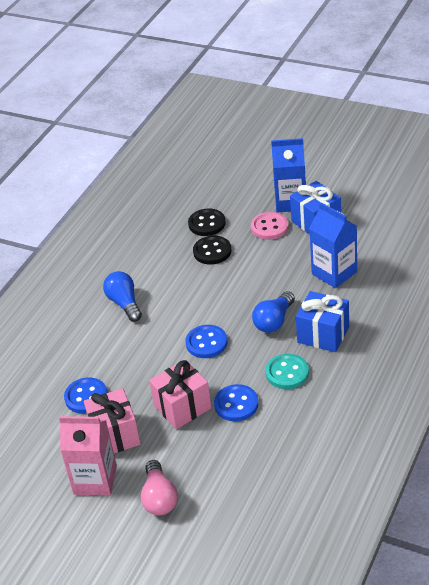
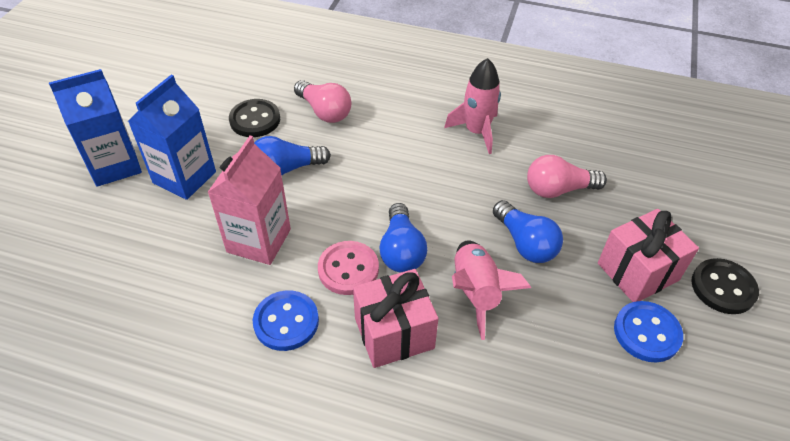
blue button: 3 -> 2
blue gift: 2 -> 0
blue light bulb: 2 -> 3
pink light bulb: 1 -> 2
pink rocket: 0 -> 2
turquoise button: 1 -> 0

